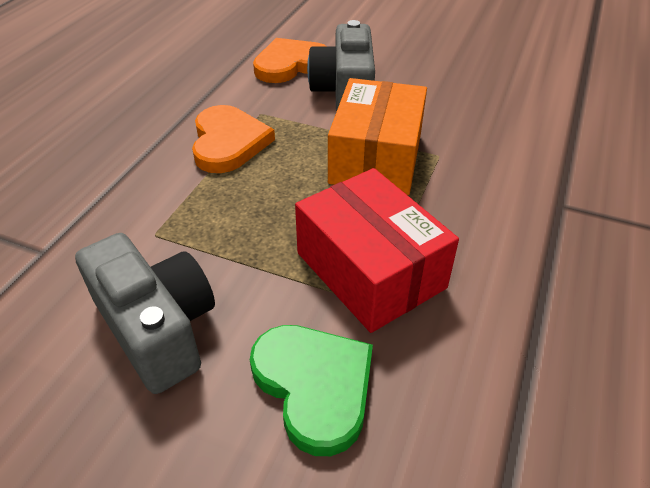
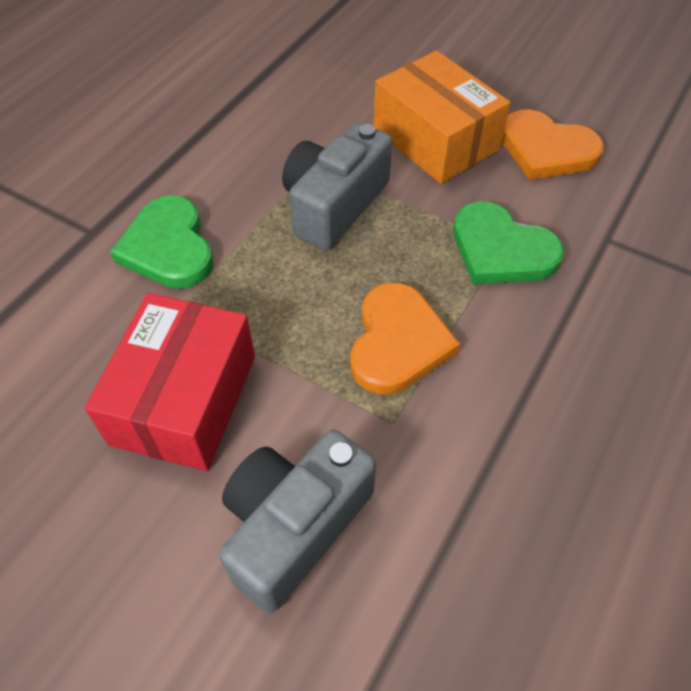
green heart: 1 -> 2

